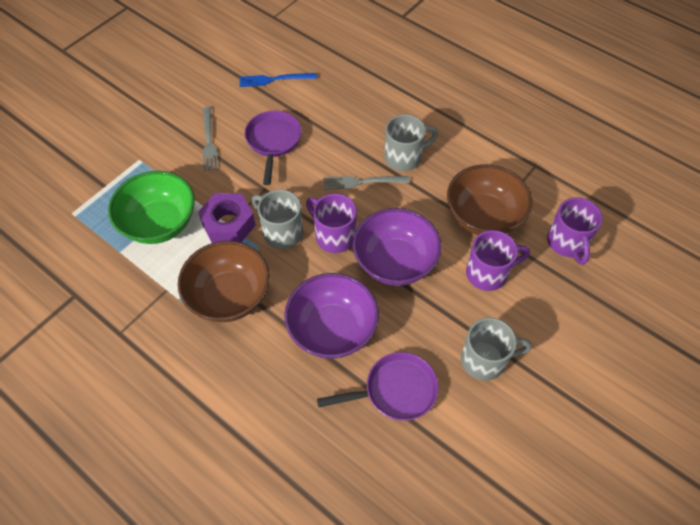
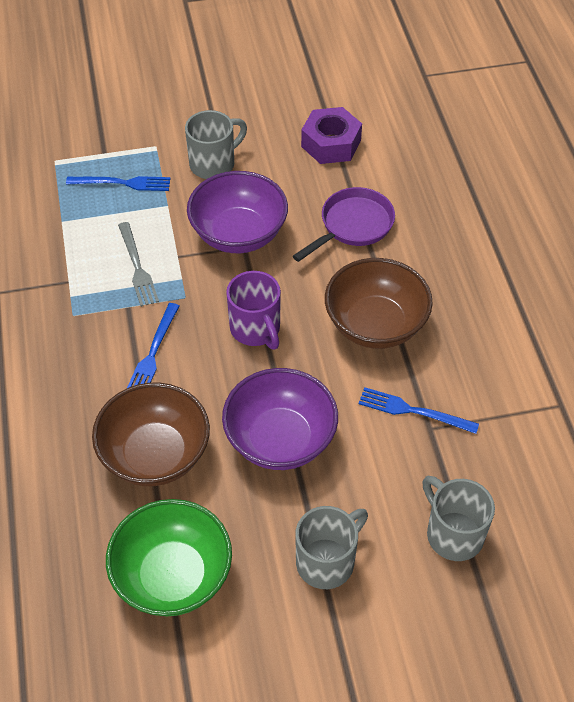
blue fork: 1 -> 3
grey fork: 2 -> 1
purple mug: 3 -> 1
purple pan: 2 -> 1

